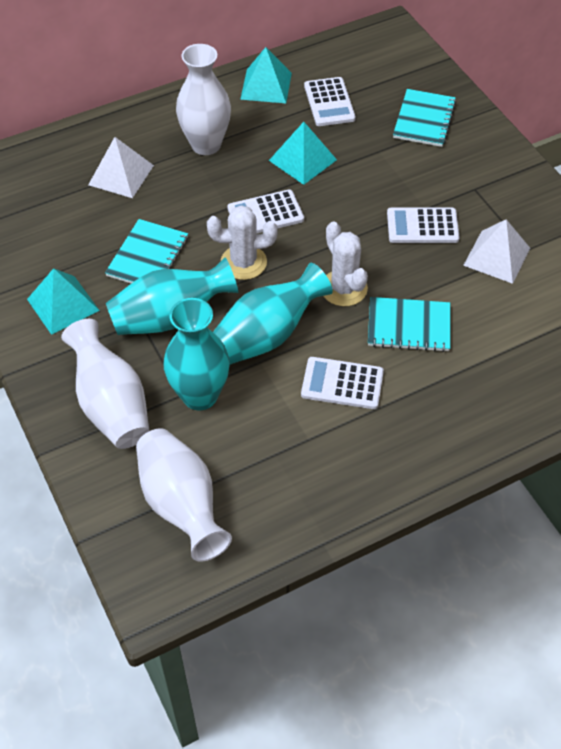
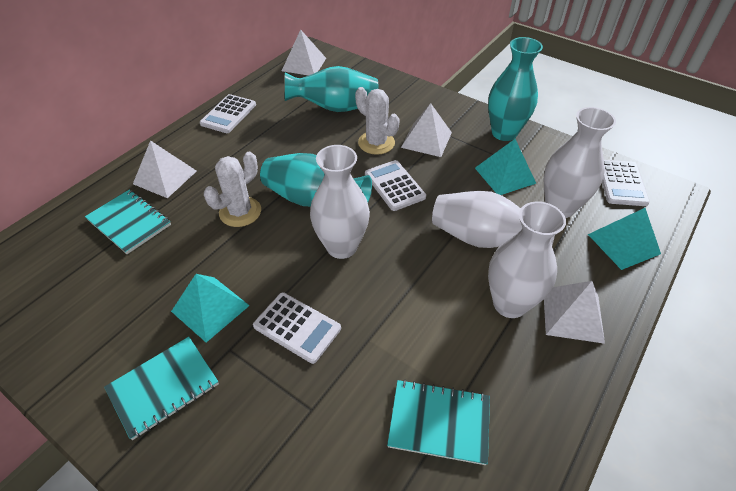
white pyramid: 2 -> 4
white vase: 3 -> 4

